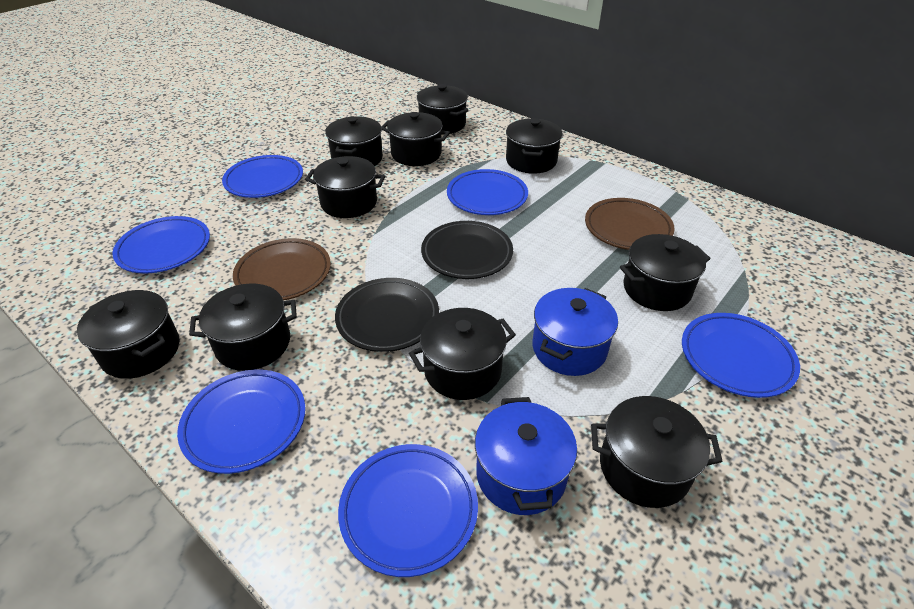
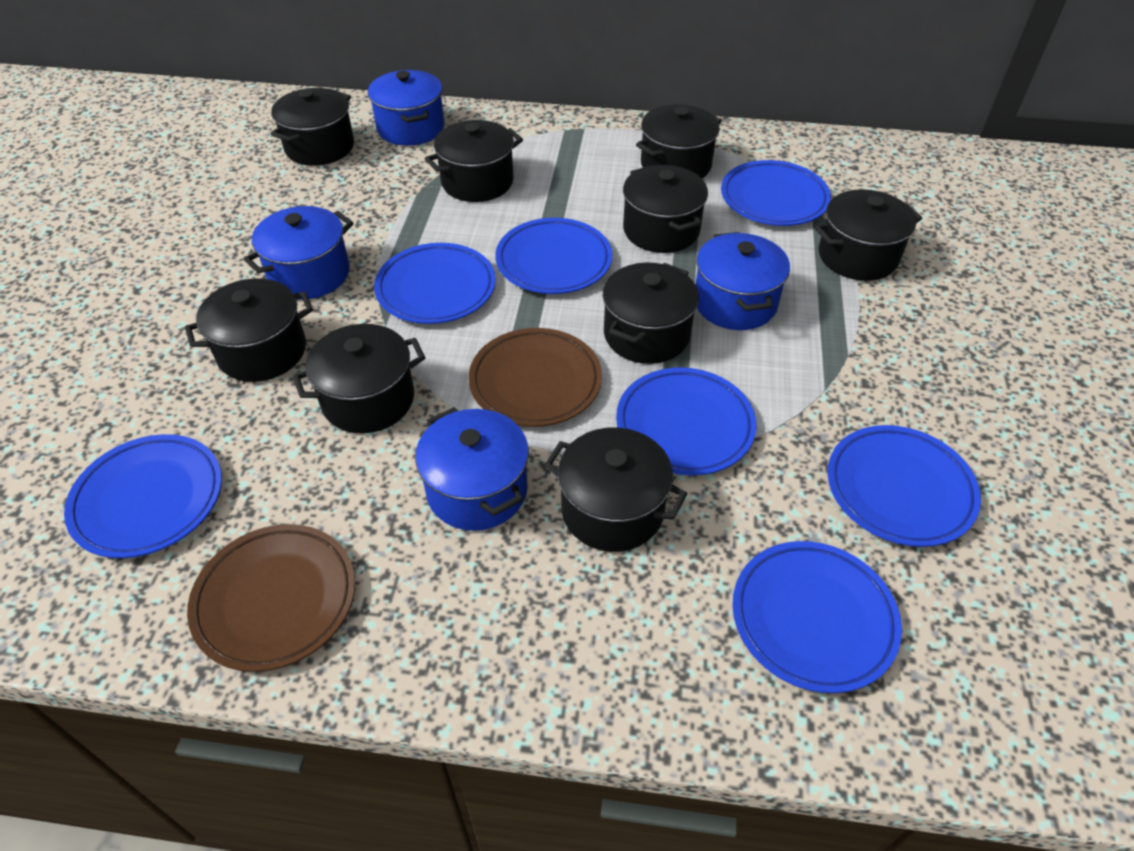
black plate: 2 -> 0
black pot: 10 -> 9
blue plate: 6 -> 7
blue pot: 2 -> 4

